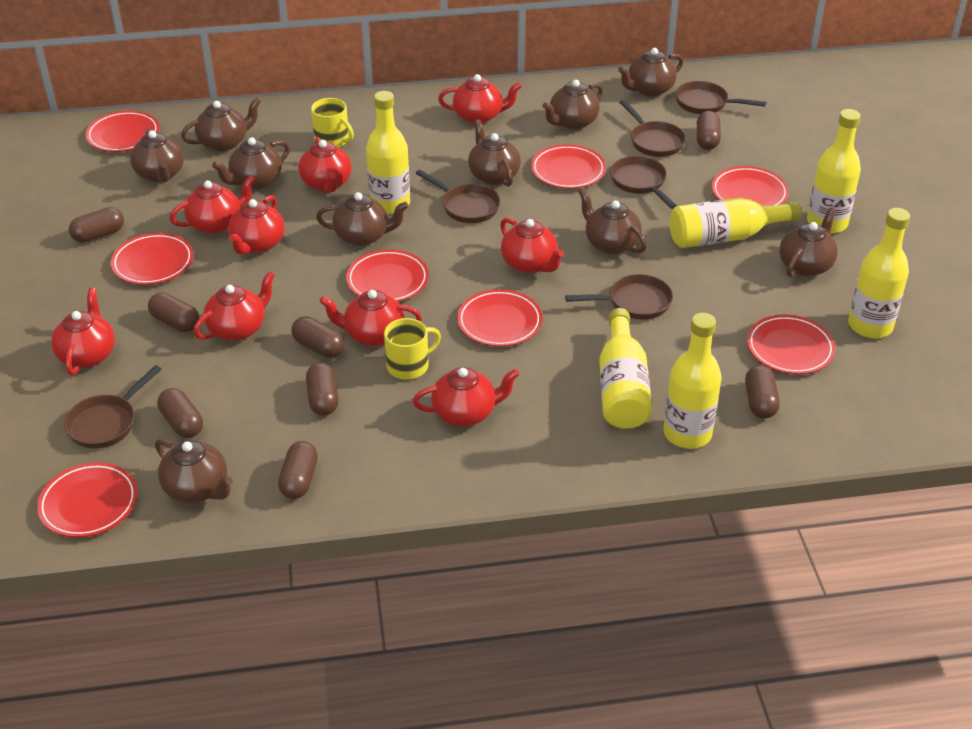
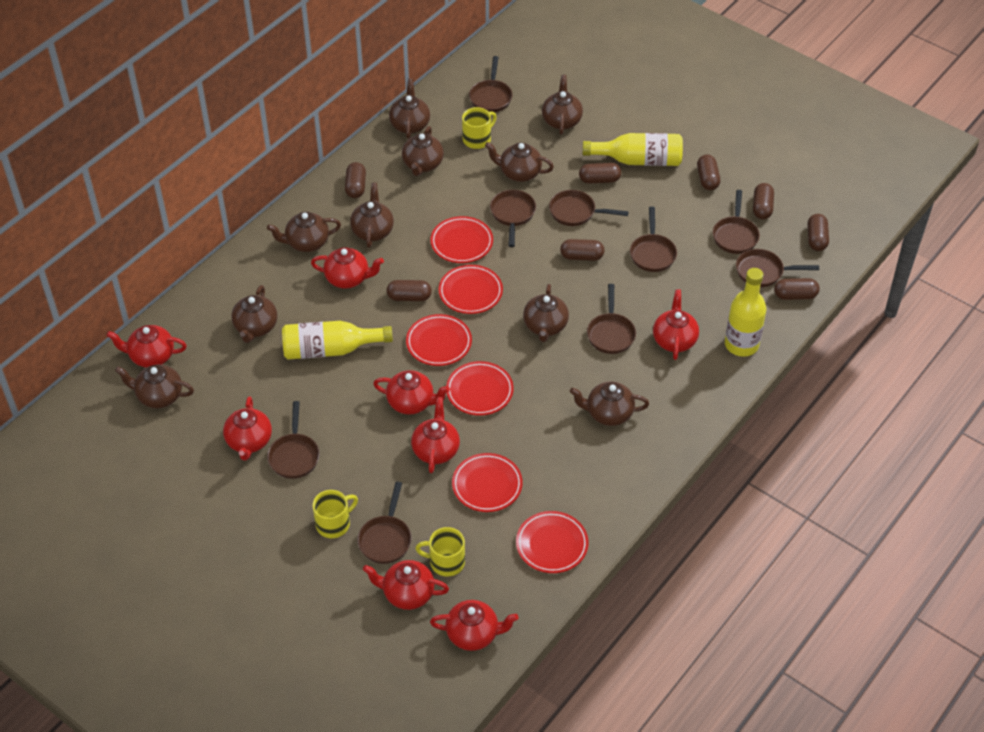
brown pan: 6 -> 9
red plate: 8 -> 6
red teapot: 9 -> 8
yellow bottle: 6 -> 3
yellow mug: 2 -> 3

